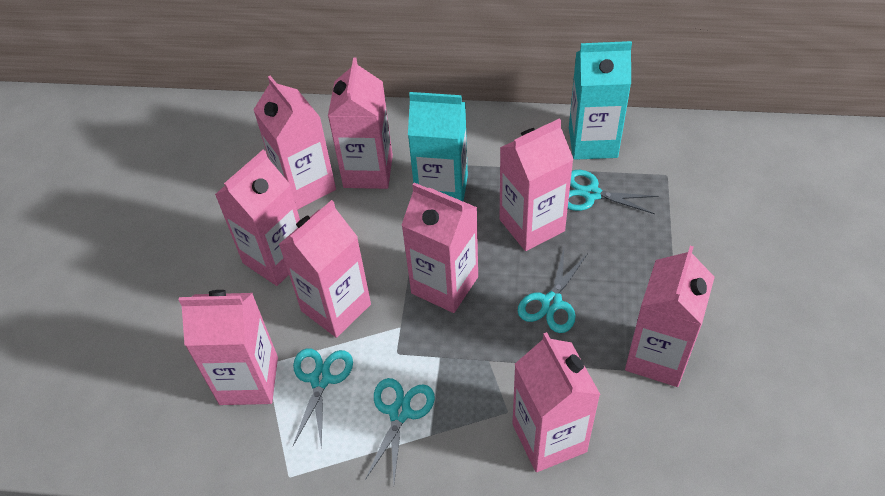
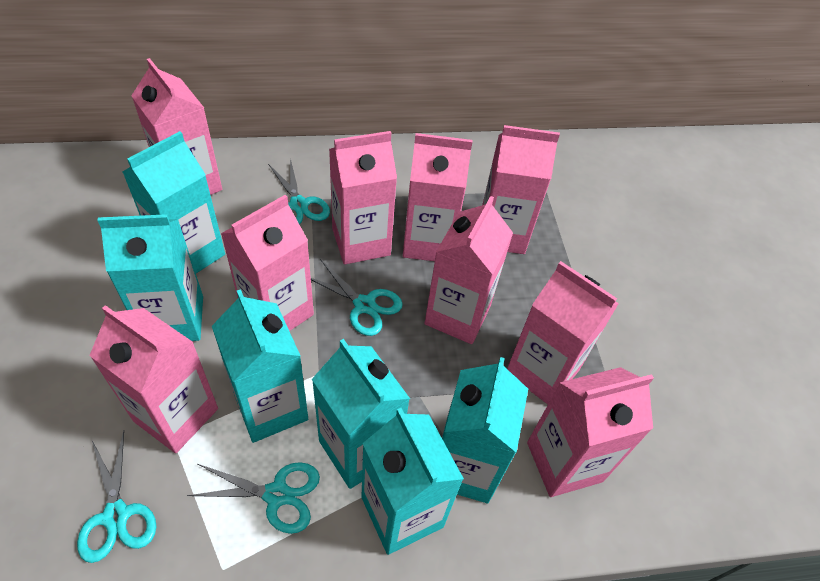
turquoise carton: 2 -> 6

